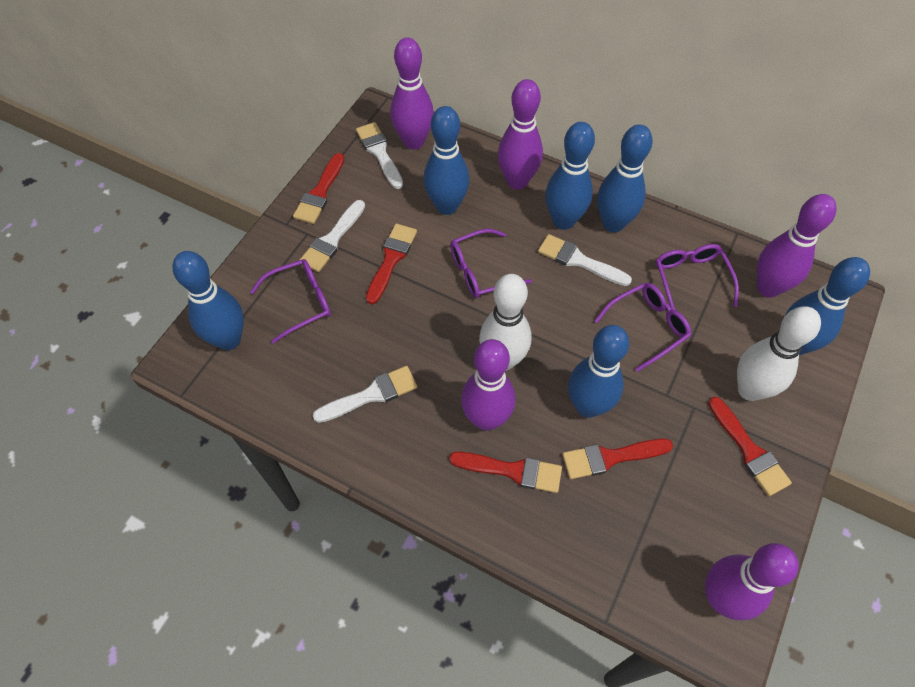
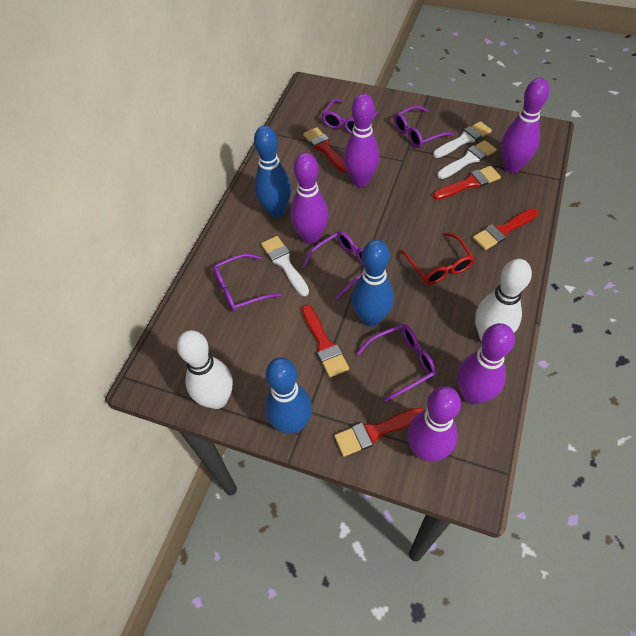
blue bowling pin: 6 -> 3
purple glasses: 4 -> 5
red glasses: 0 -> 1
white brush: 4 -> 3

